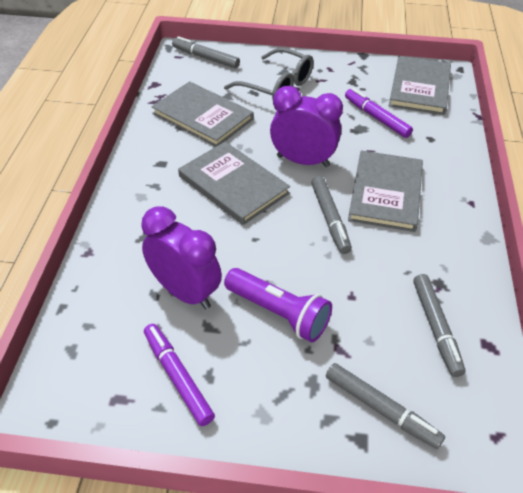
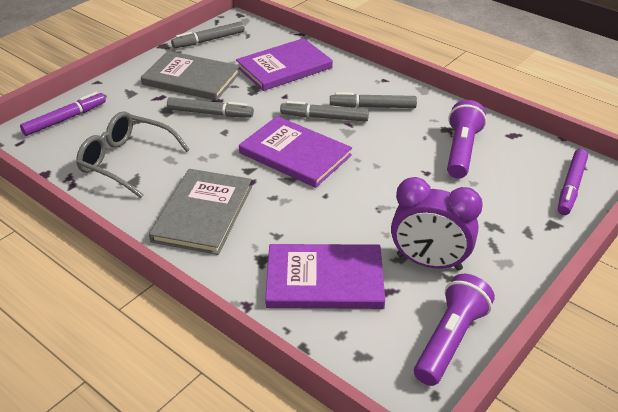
grey book: 4 -> 2
purple book: 0 -> 3
purple clock: 2 -> 1
purple flashlight: 1 -> 2

